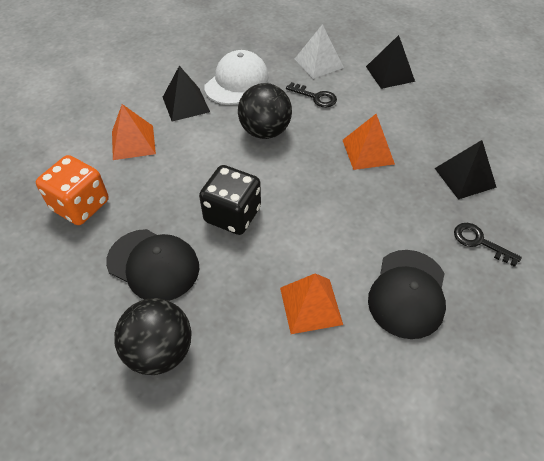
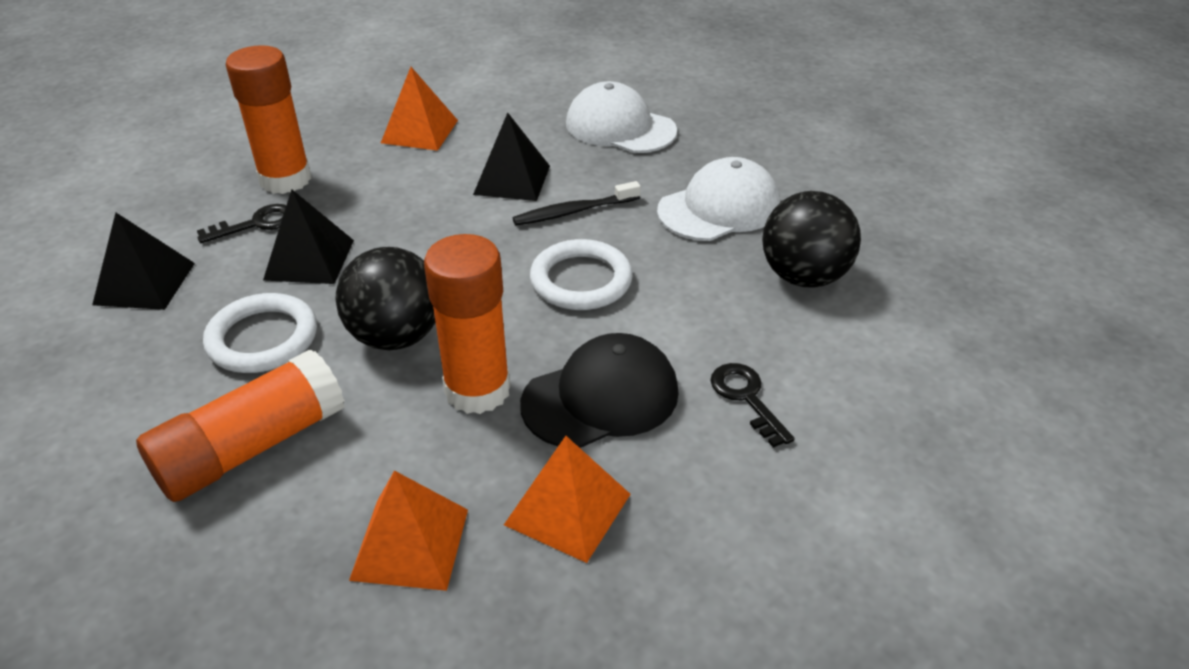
black cap: 2 -> 1
black dice: 1 -> 0
black toothbrush: 0 -> 1
orange dice: 1 -> 0
orange glue stick: 0 -> 3
white cap: 1 -> 2
white pyramid: 1 -> 0
white ring: 0 -> 2

